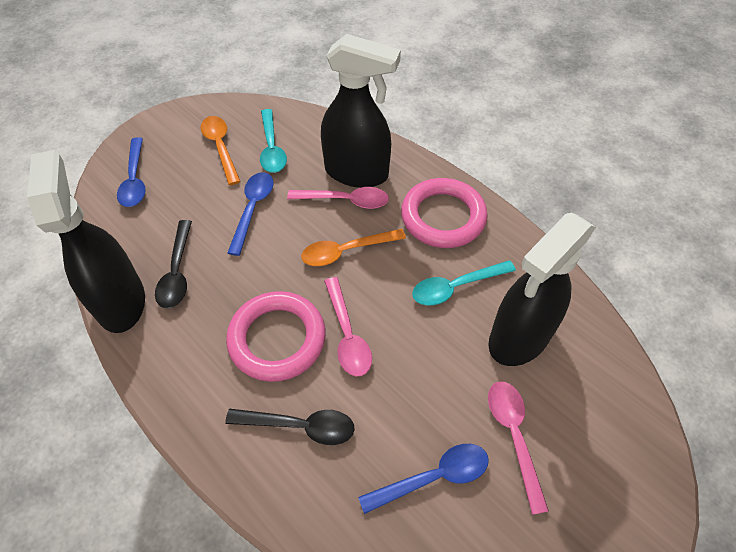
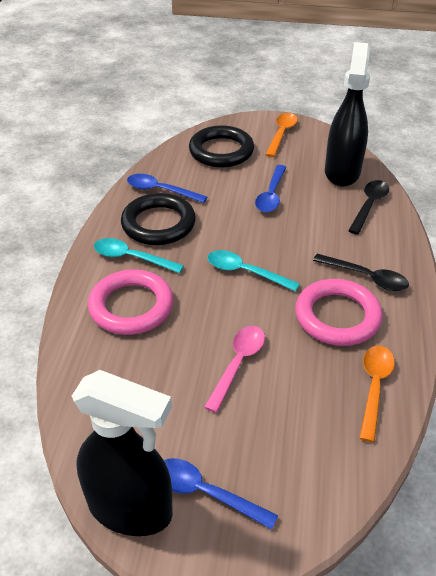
black ring: 0 -> 2
black spray bottle: 3 -> 2
pink spoon: 3 -> 1

